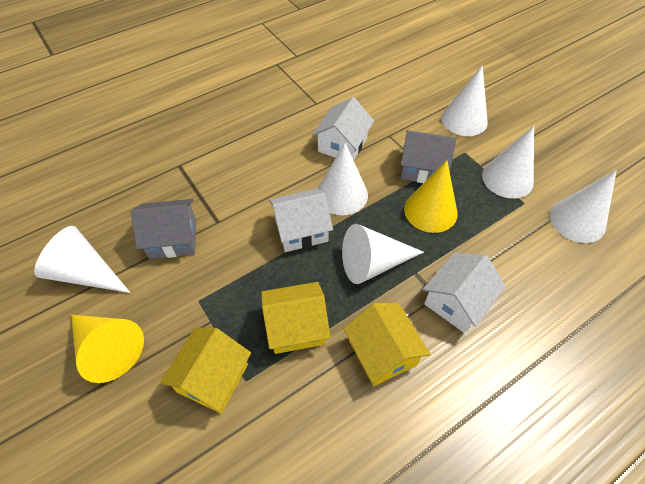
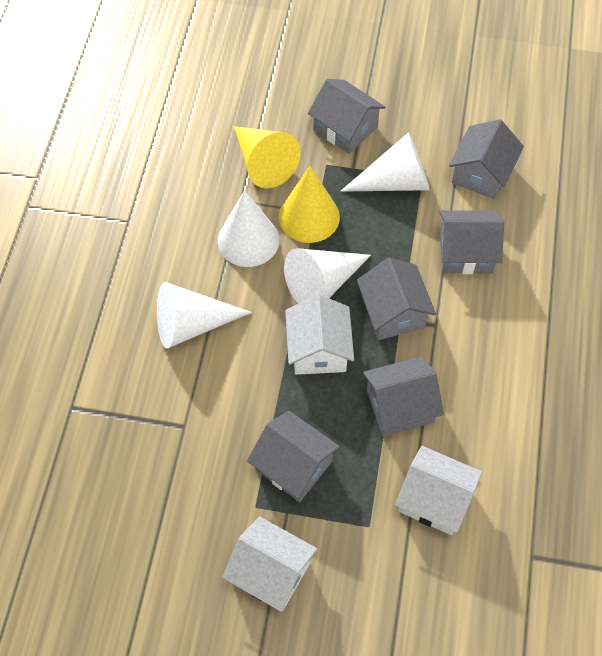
grey house: 2 -> 6
white cone: 6 -> 4
yellow house: 3 -> 0

